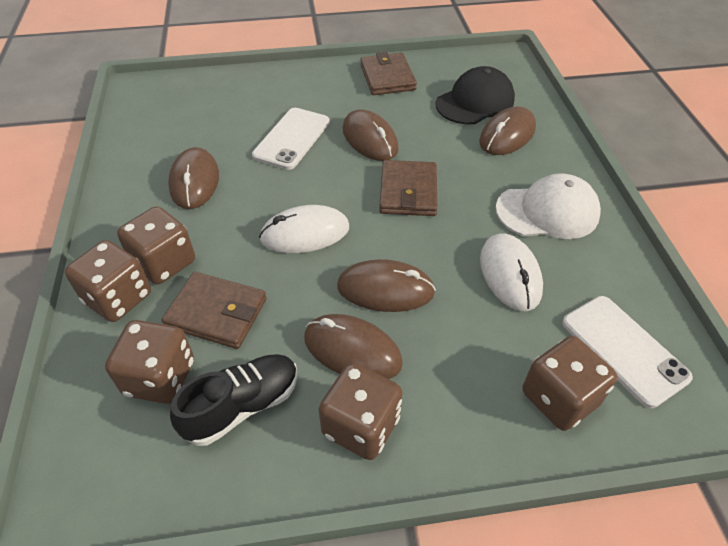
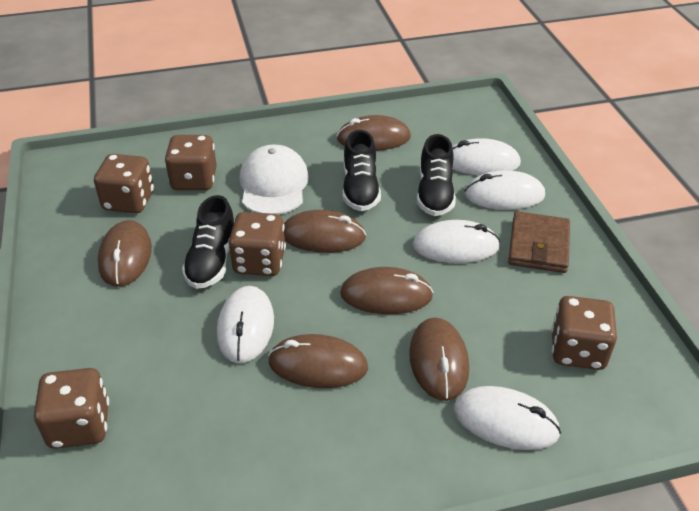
black cap: 1 -> 0
black shoe: 1 -> 3
brown mouse: 5 -> 6
brown wallet: 3 -> 1
white mouse: 2 -> 5
white phone: 2 -> 0

